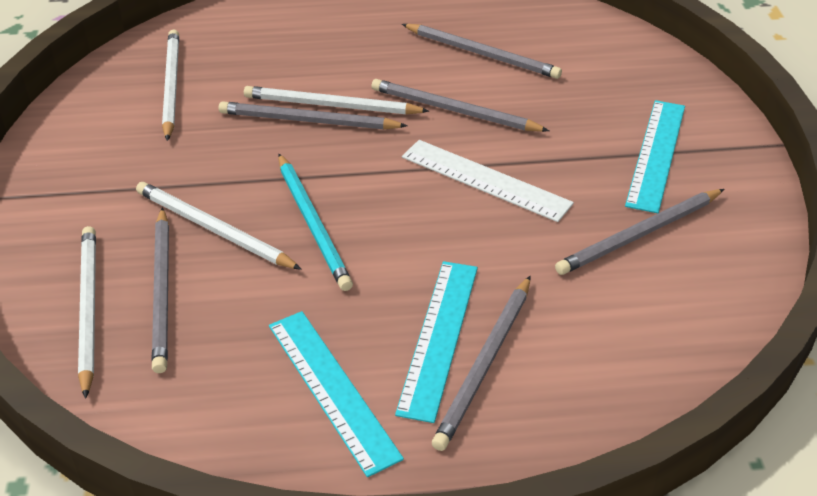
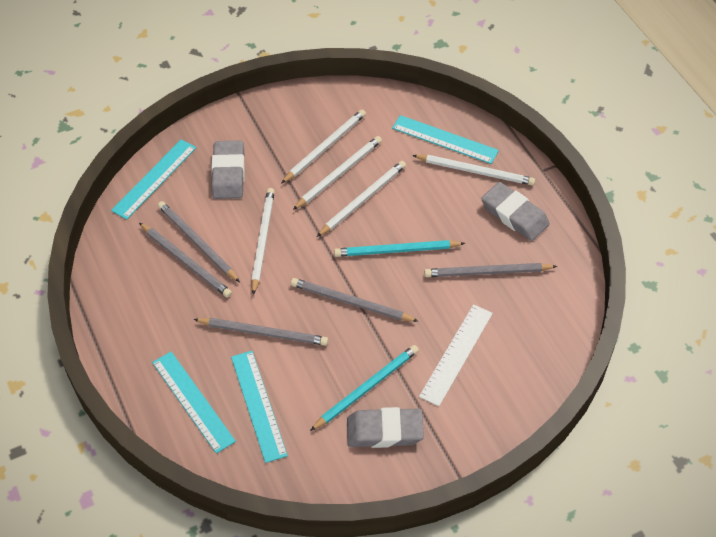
grey eraser: 0 -> 3
grey pencil: 6 -> 5
turquoise pencil: 1 -> 2
turquoise ruler: 3 -> 4
white pencil: 4 -> 5

